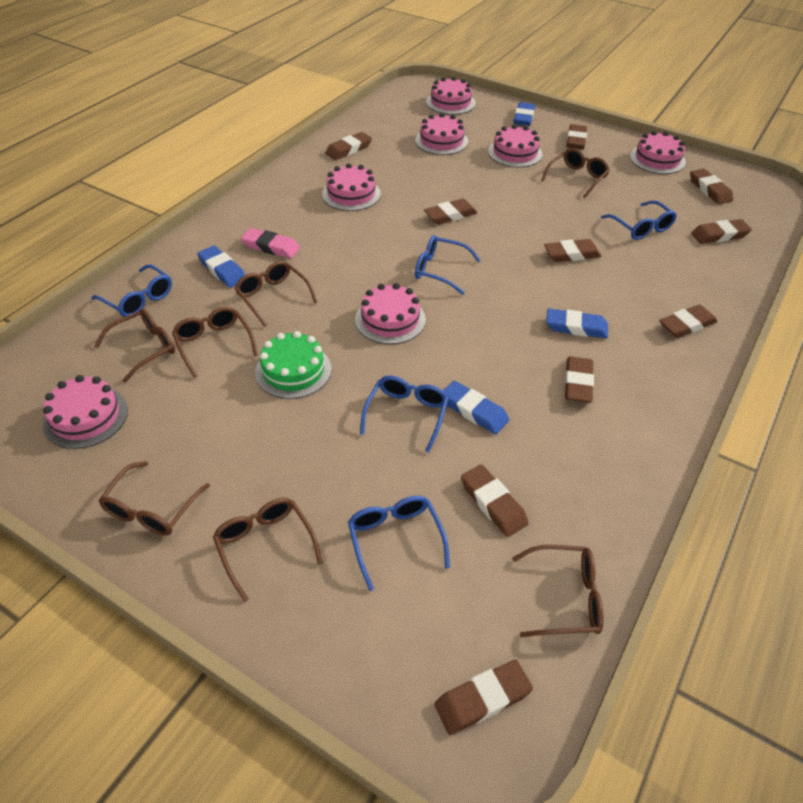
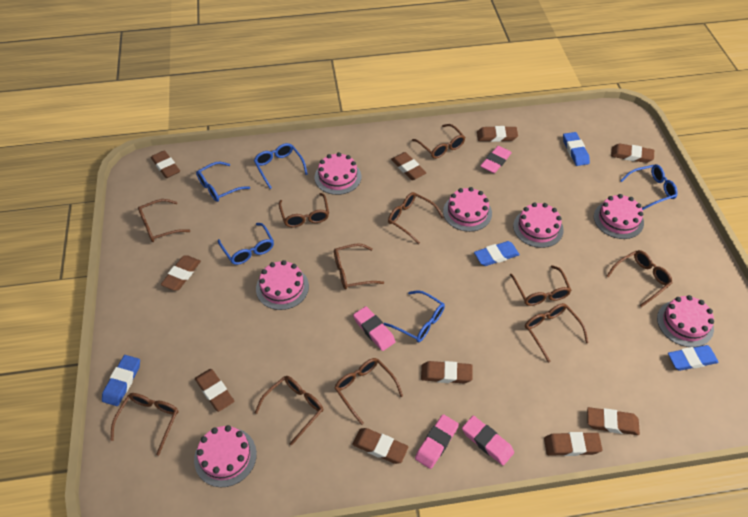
brown glasses: 7 -> 11
green cake: 1 -> 0
pink eraser: 1 -> 4

